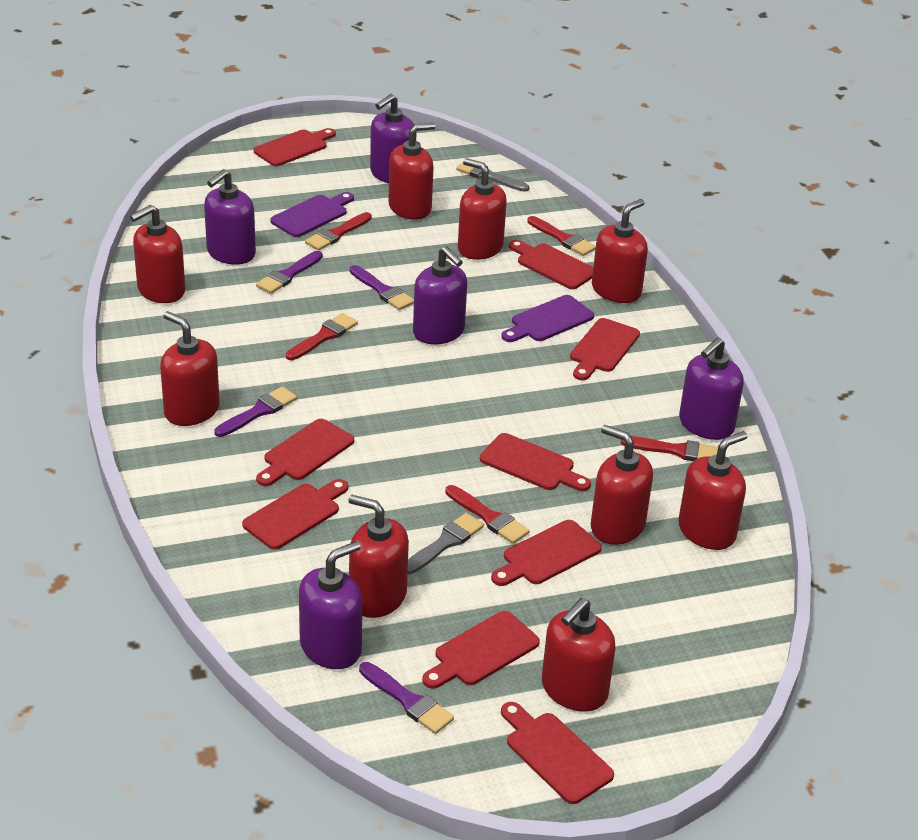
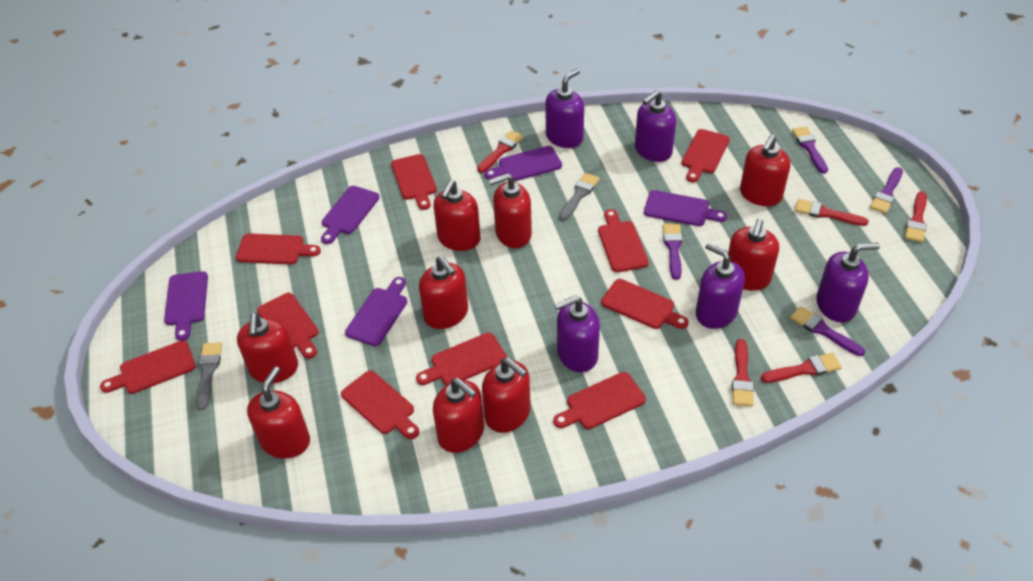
purple cutting board: 2 -> 5
red cutting board: 9 -> 10

